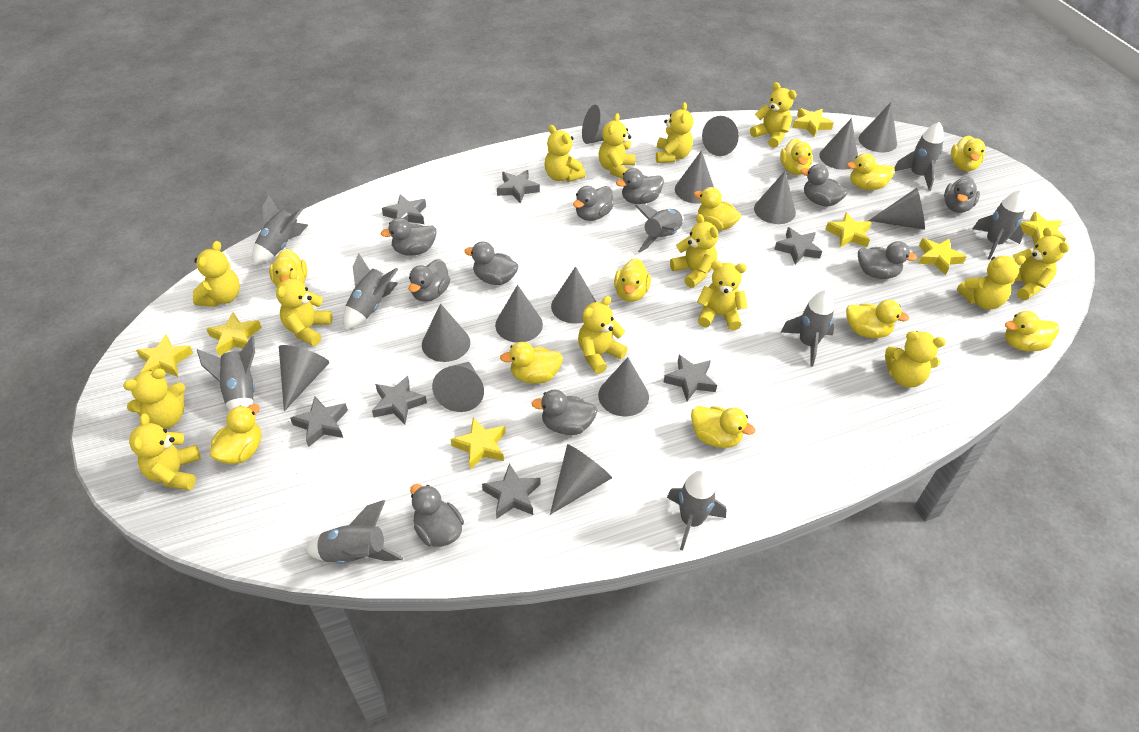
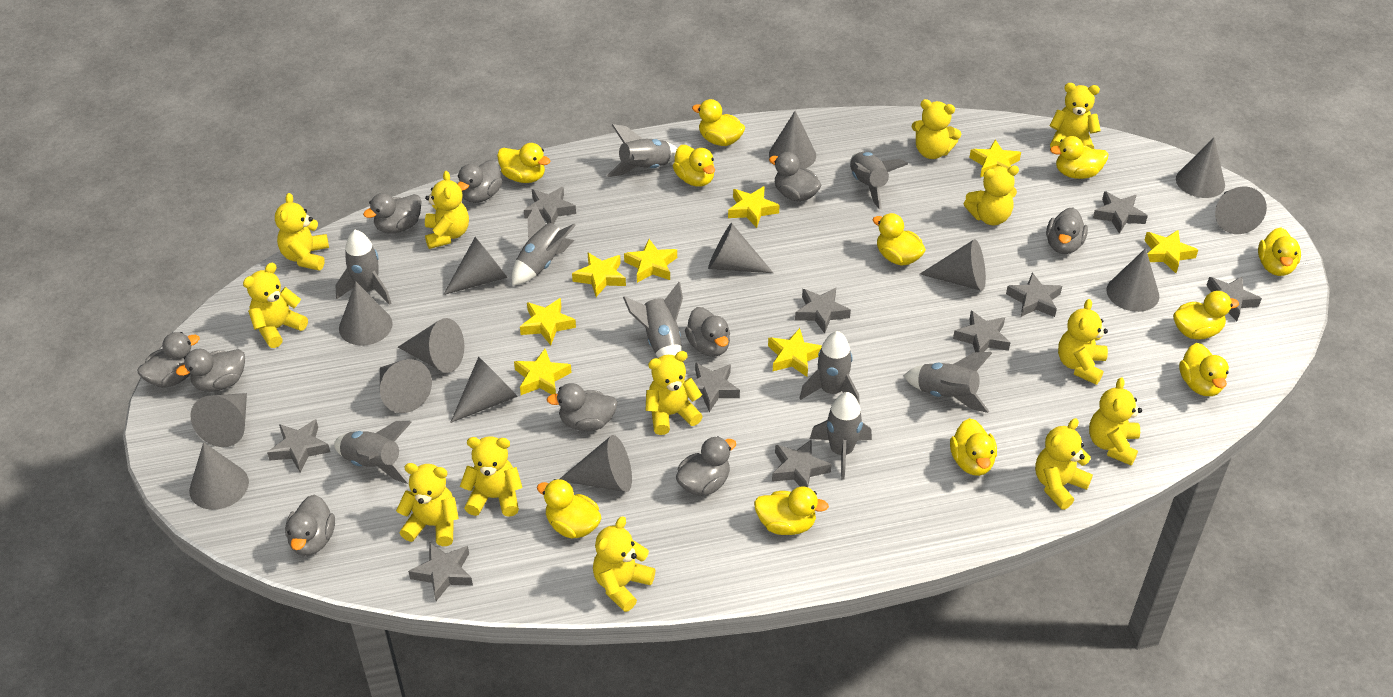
grey star: 7 -> 10
yellow star: 7 -> 8
yellow teddy bear: 14 -> 13

